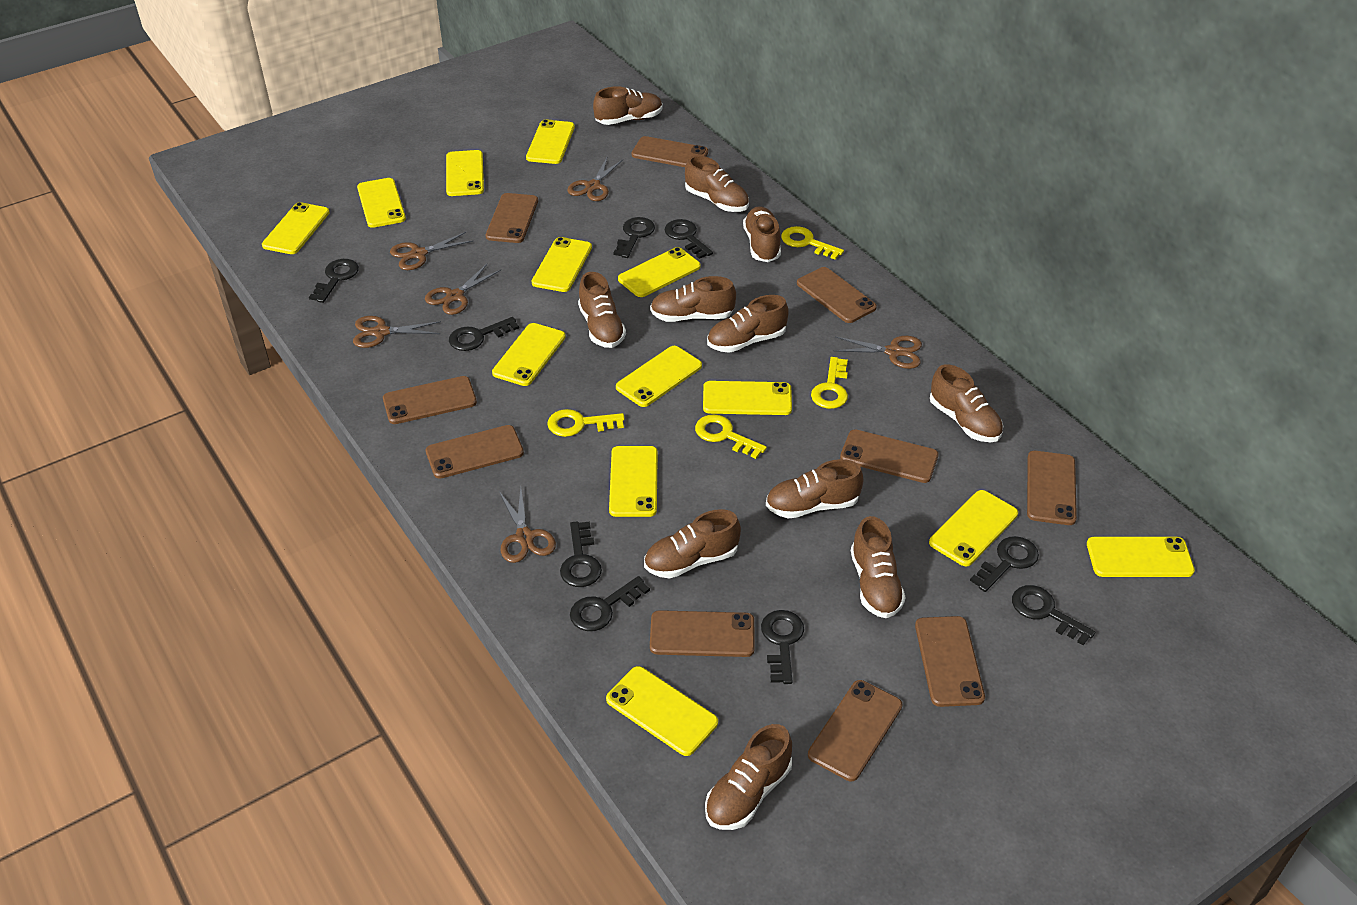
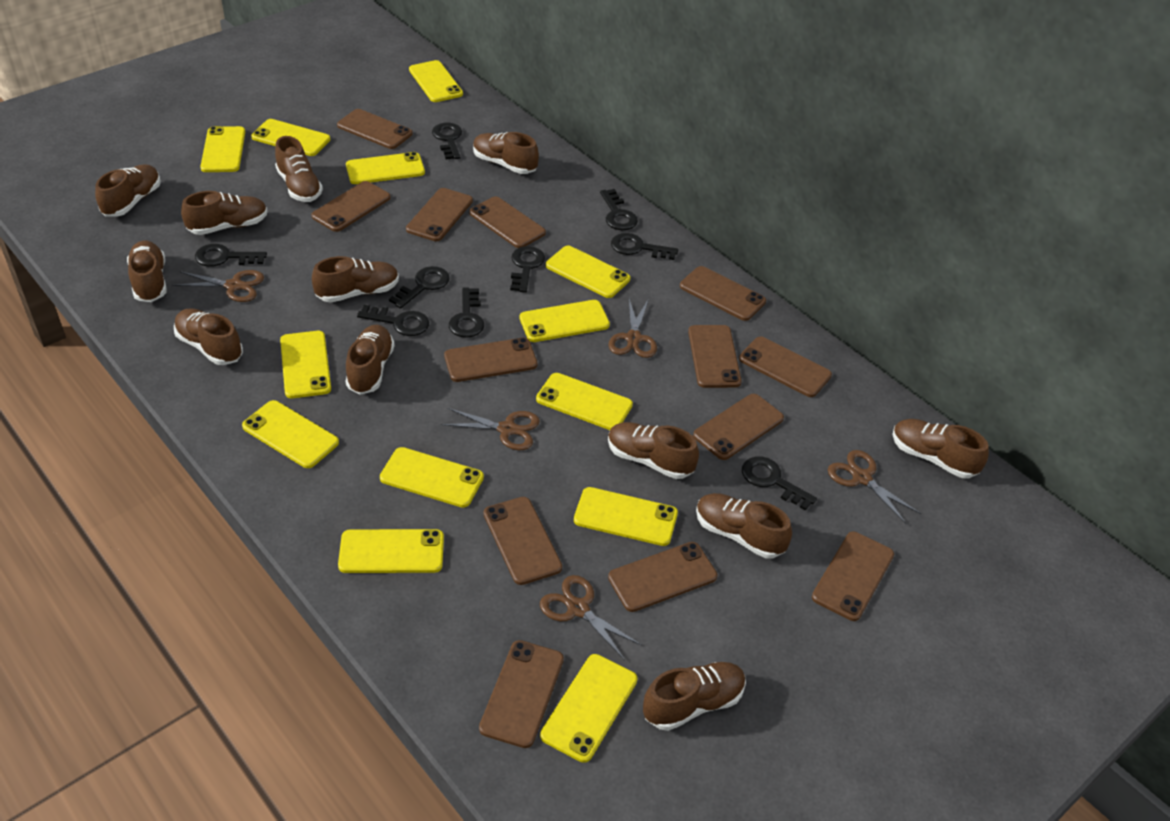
brown phone: 10 -> 13
brown scissors: 6 -> 5
brown shoe: 11 -> 12
yellow key: 4 -> 0

